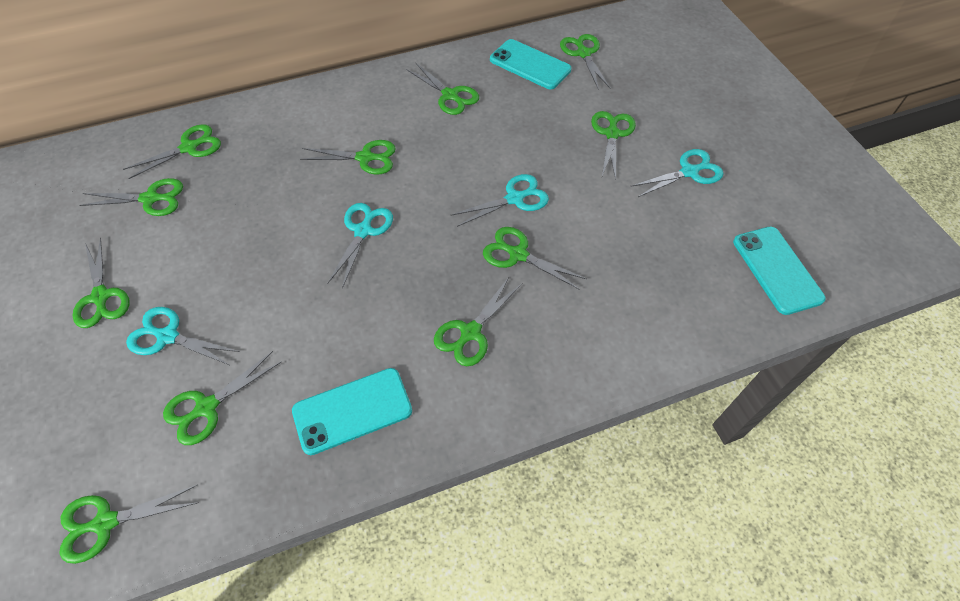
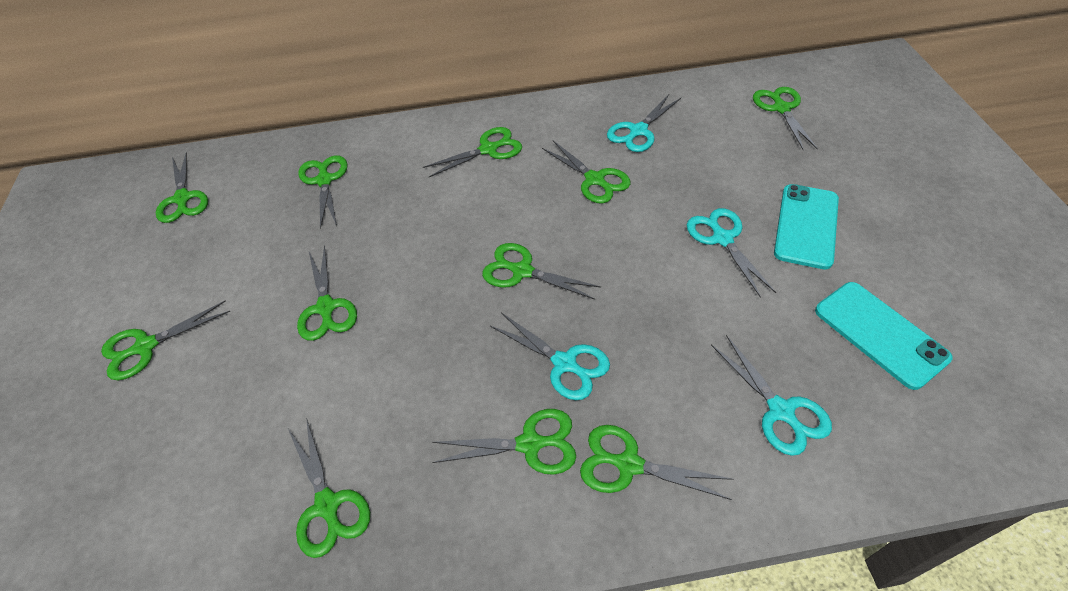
turquoise phone: 3 -> 2

